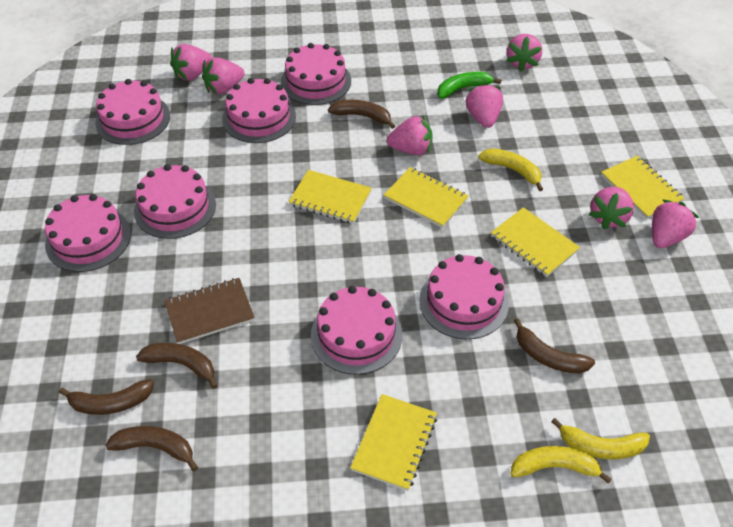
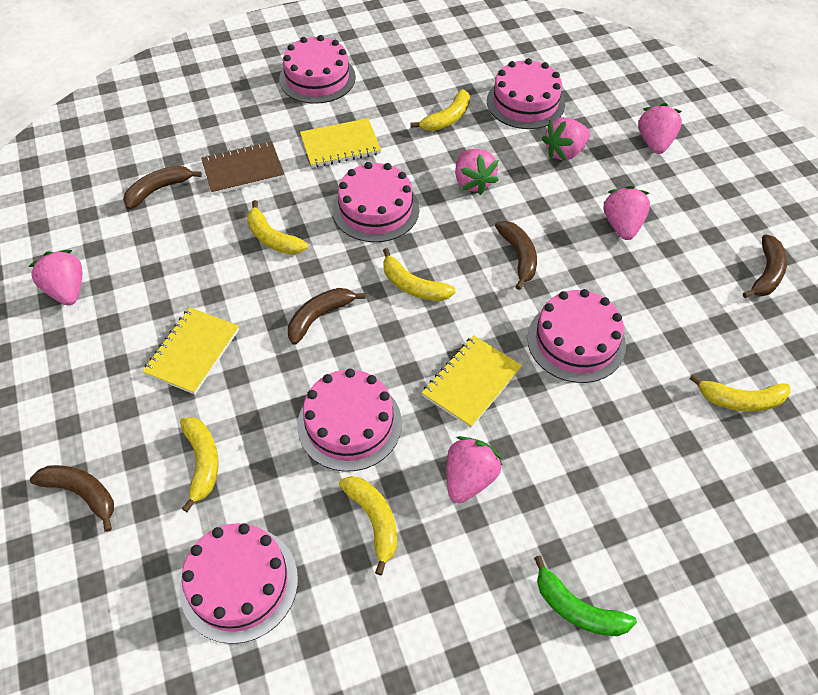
pink cake: 7 -> 6
pink strawberry: 7 -> 6
yellow banana: 3 -> 6
yellow notebook: 5 -> 3

